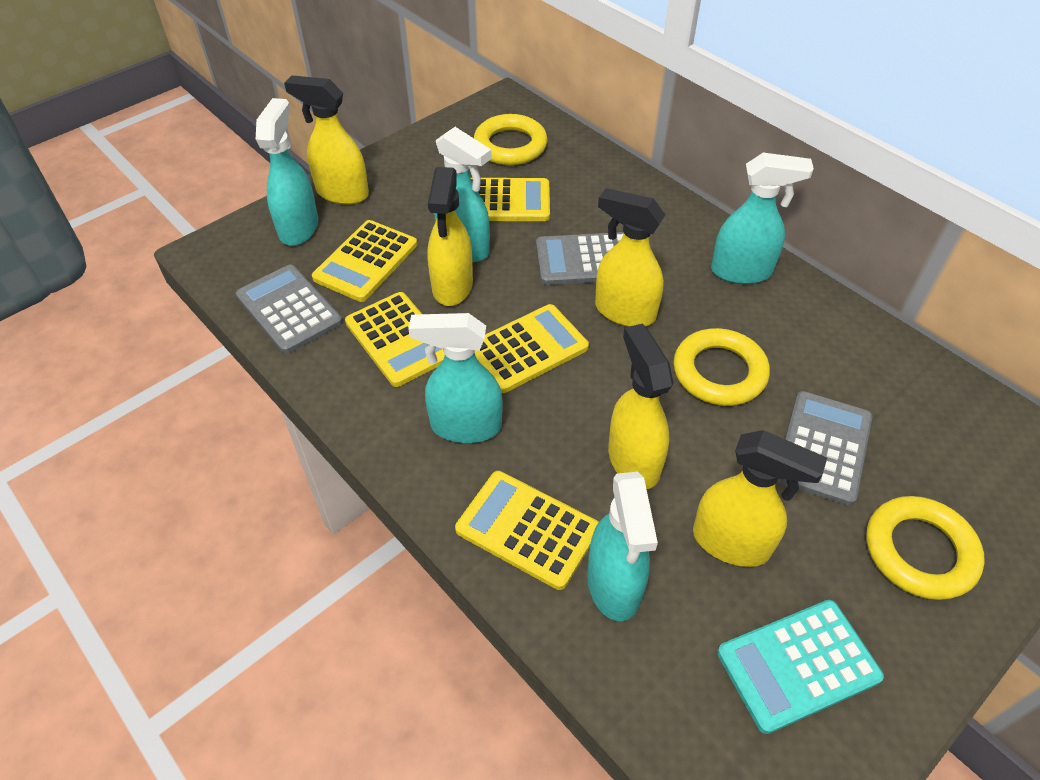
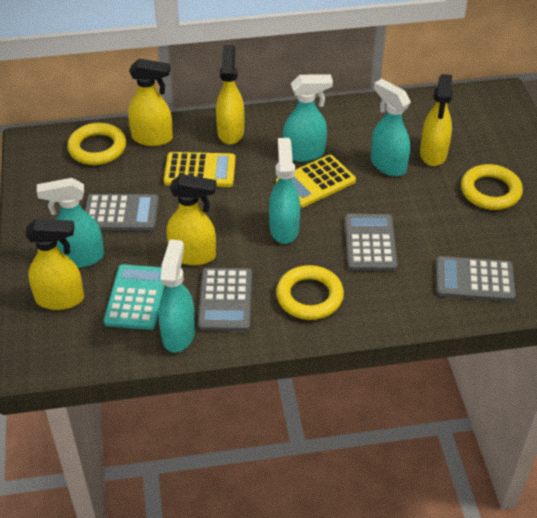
grey calculator: 3 -> 4
yellow calculator: 5 -> 2

